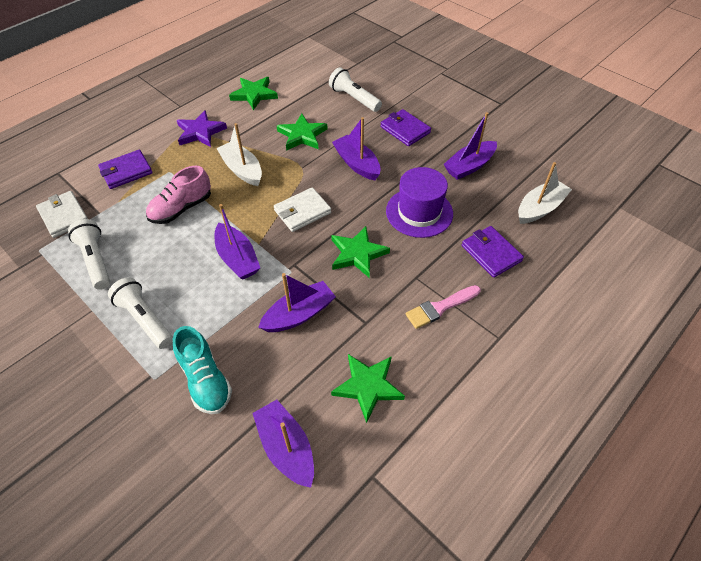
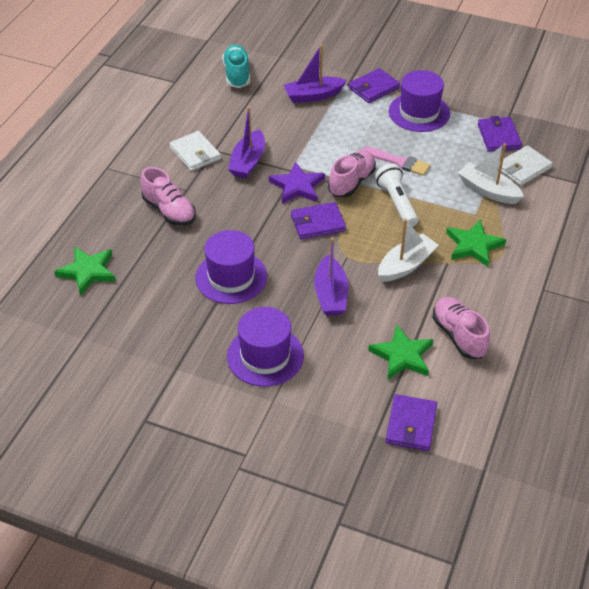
green star: 4 -> 3
pink shoe: 1 -> 3
purple boat: 5 -> 3
purple hat: 1 -> 3
purple wallet: 3 -> 4
white flashlight: 3 -> 1

